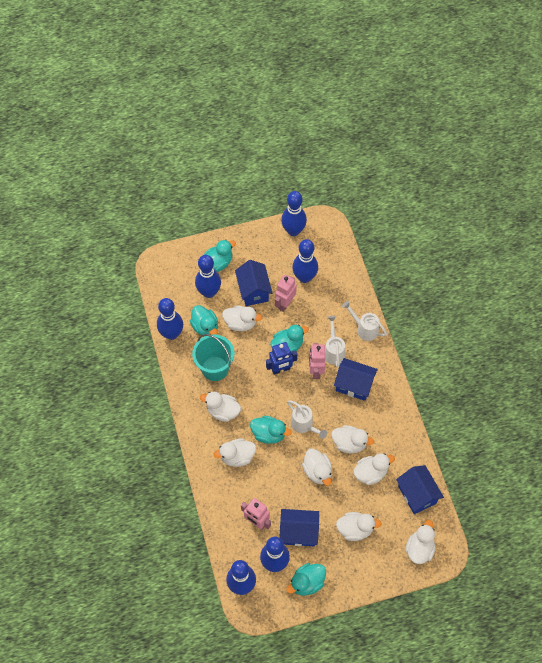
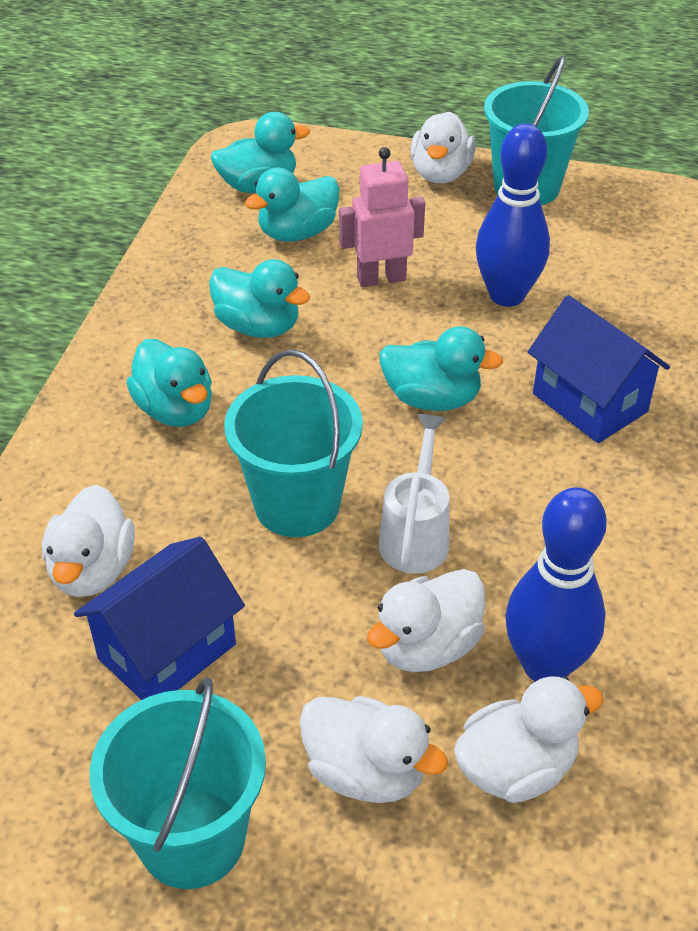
blue bowling pin: 6 -> 2
blue house: 4 -> 2
blue robot: 1 -> 0
pink robot: 3 -> 1
turquoise bucket: 1 -> 3
white duck: 8 -> 5
white watering can: 3 -> 1

